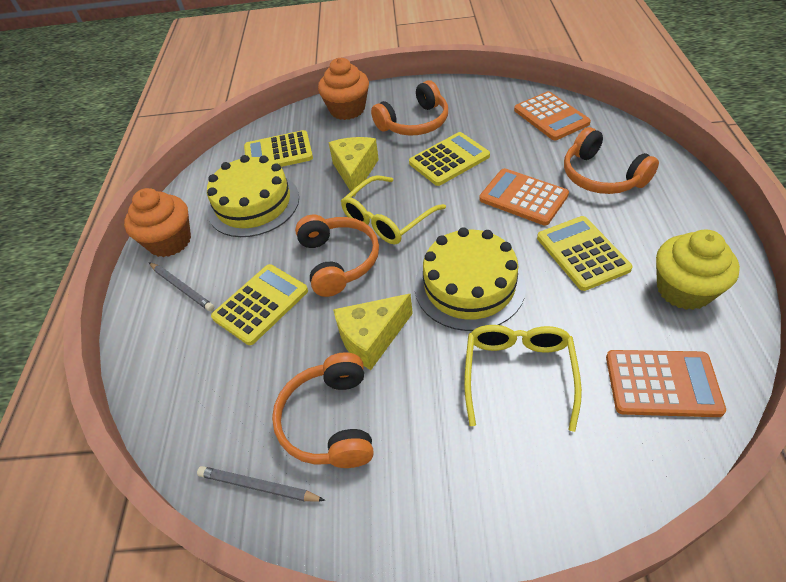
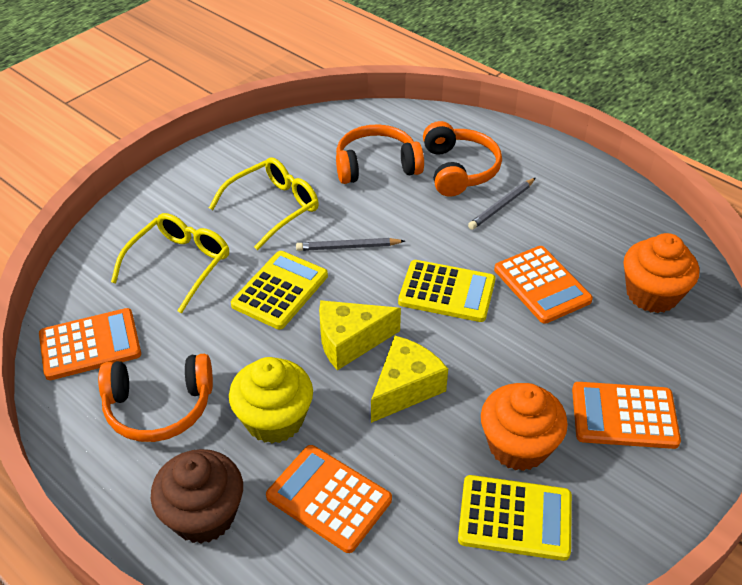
brown cupcake: 0 -> 1
orange calculator: 3 -> 4
orange headphones: 4 -> 3
yellow cake: 2 -> 0
yellow calculator: 4 -> 3

